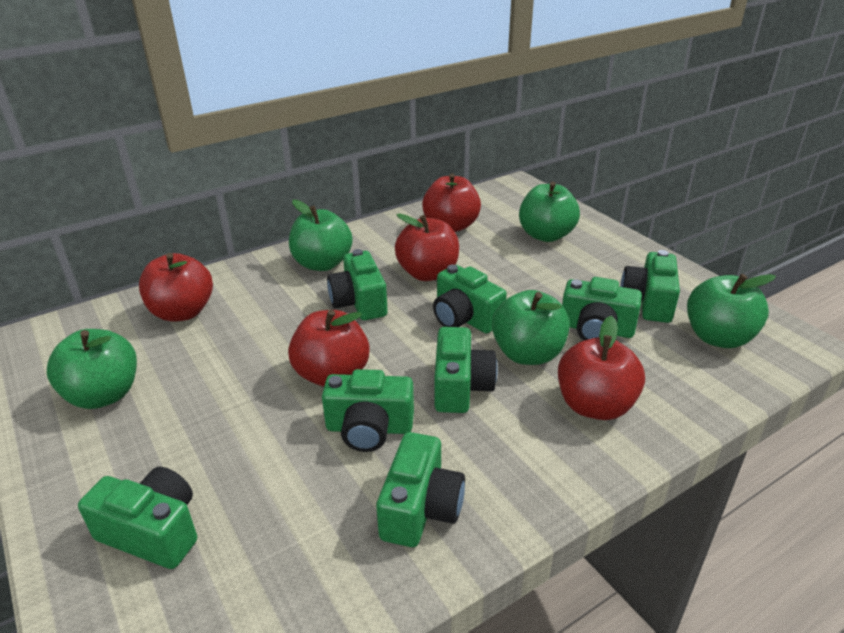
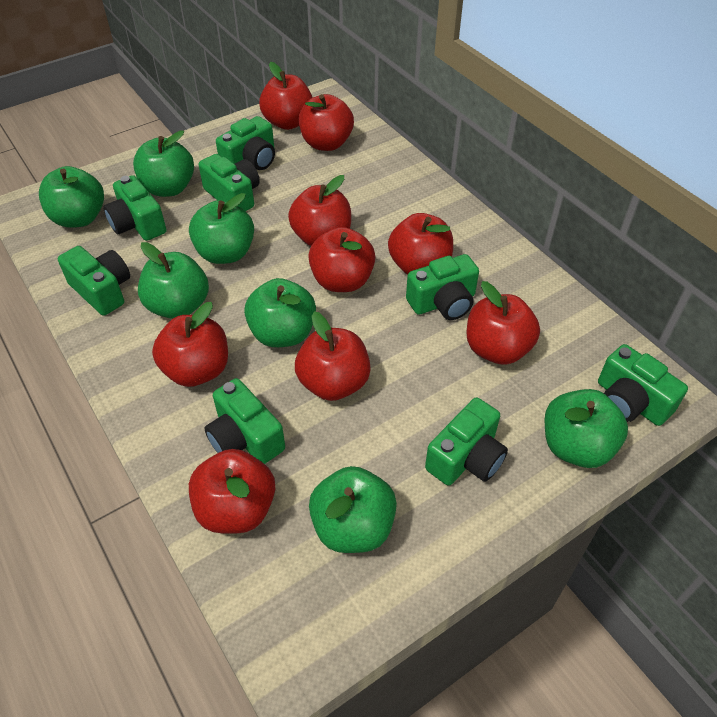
green apple: 5 -> 7
red apple: 5 -> 9

